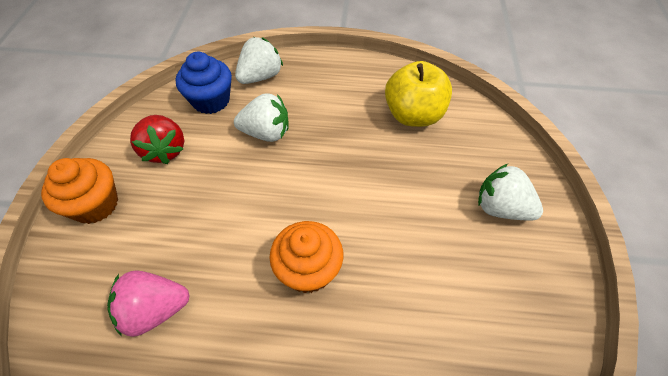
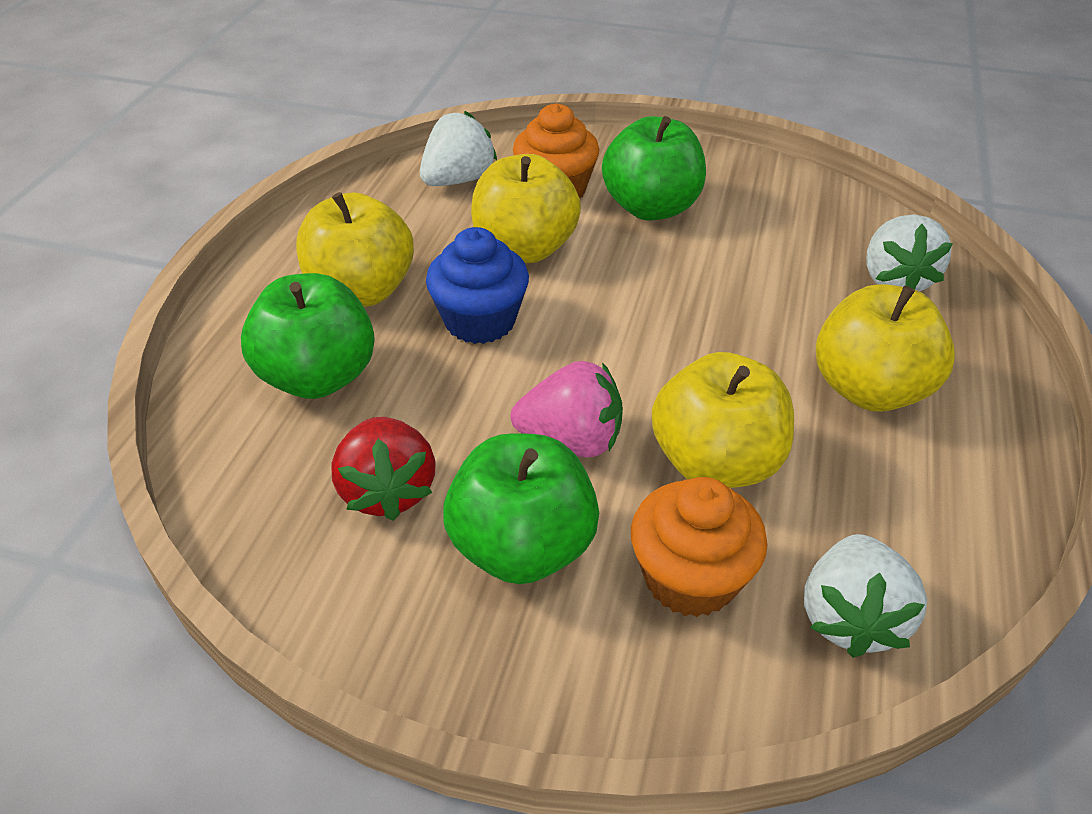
green apple: 0 -> 3
yellow apple: 1 -> 4

